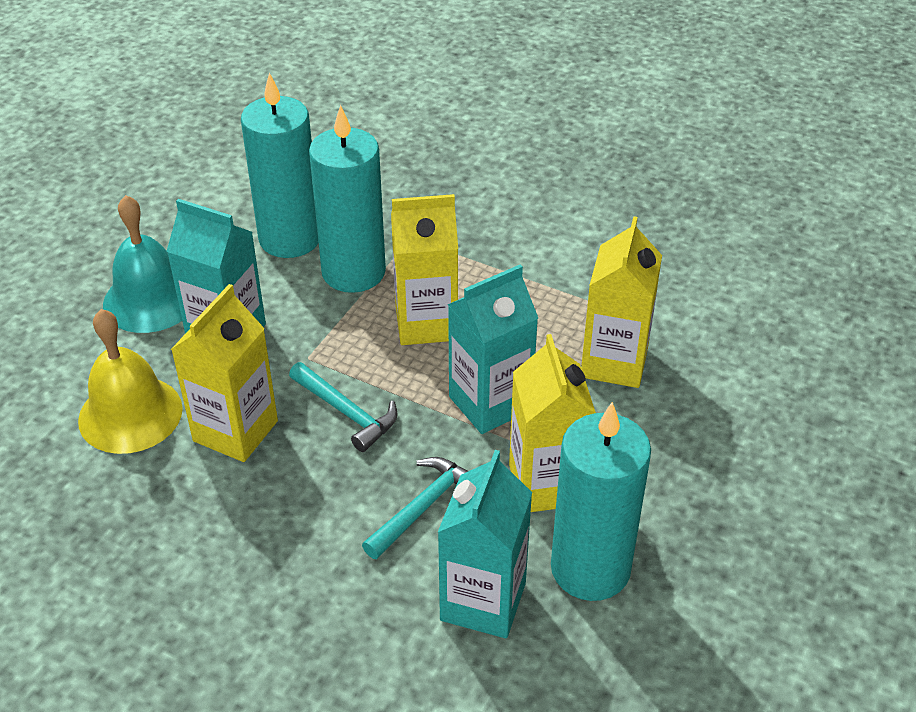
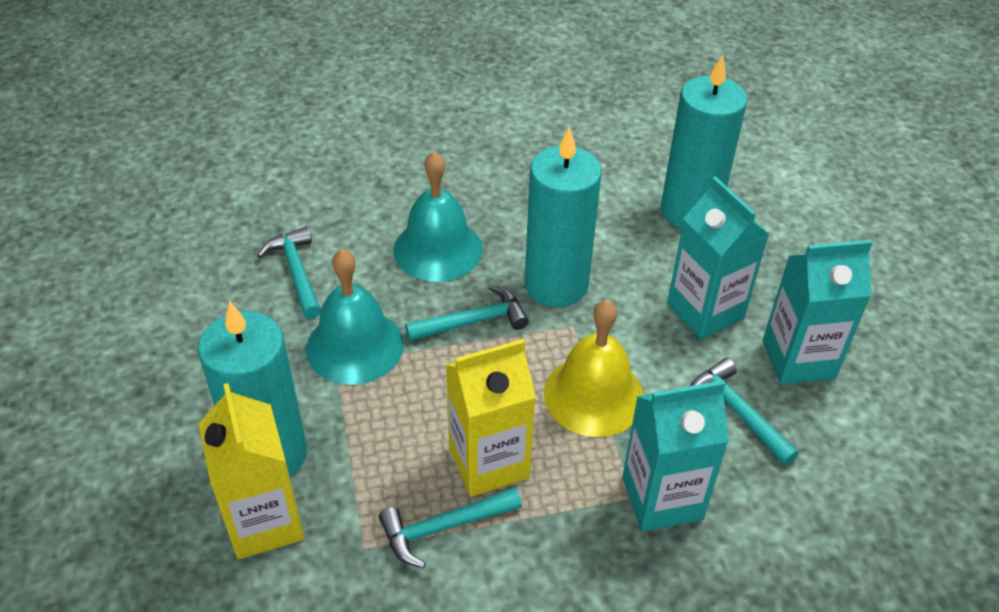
turquoise bell: 1 -> 2
turquoise hammer: 2 -> 4
yellow carton: 4 -> 2

